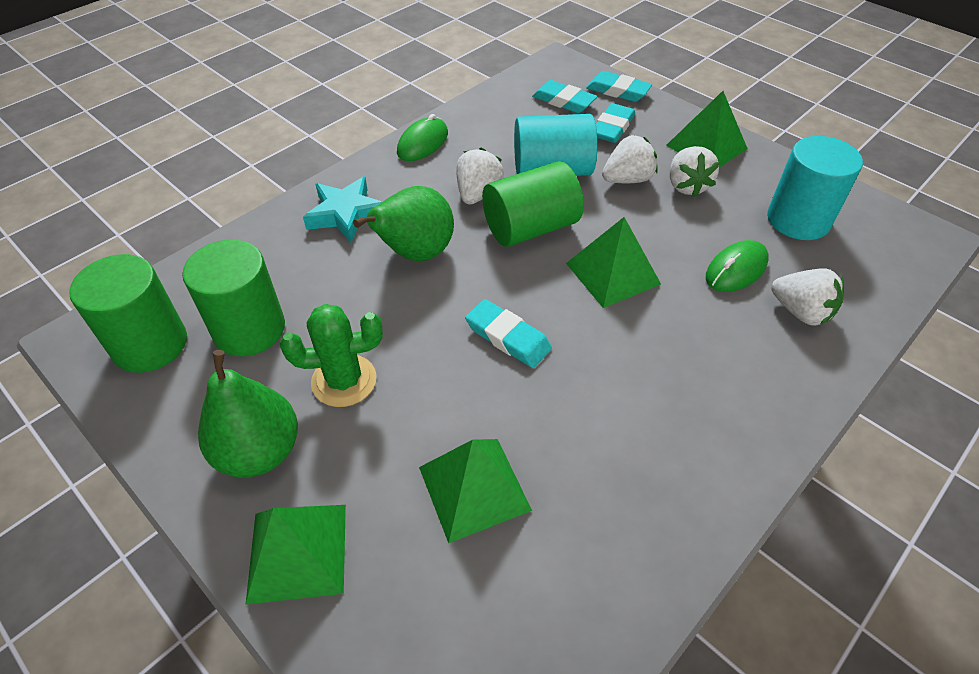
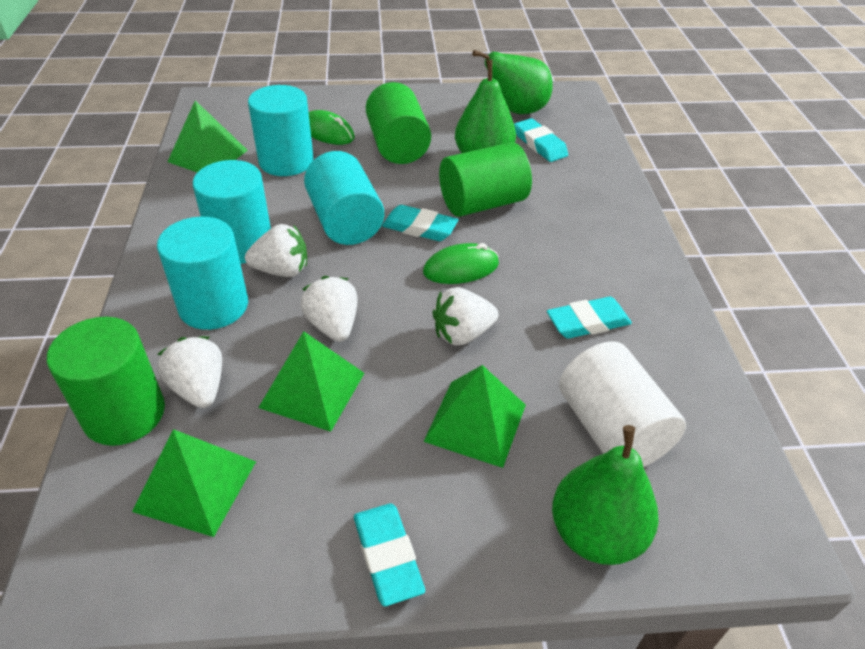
green cactus: 1 -> 0
green pear: 2 -> 3
turquoise cylinder: 2 -> 4
turquoise star: 1 -> 0
white cylinder: 0 -> 1

